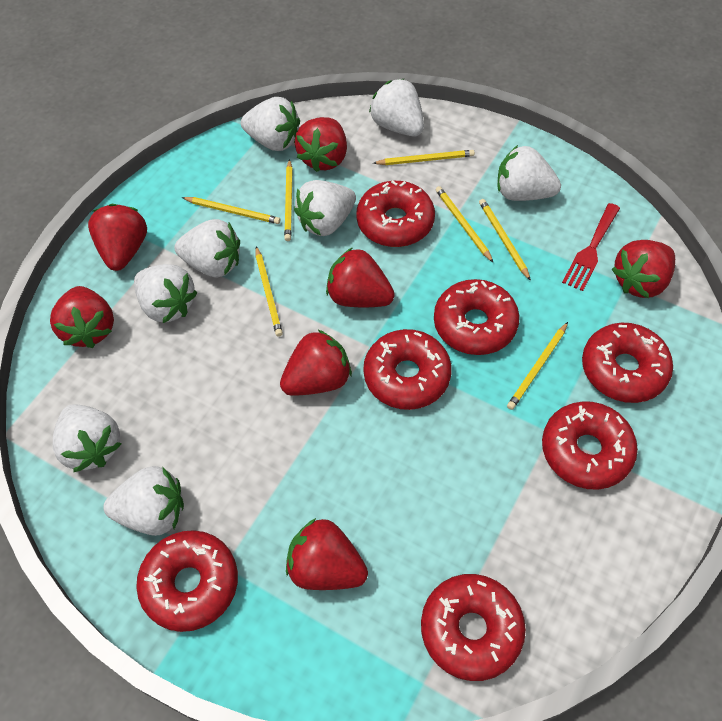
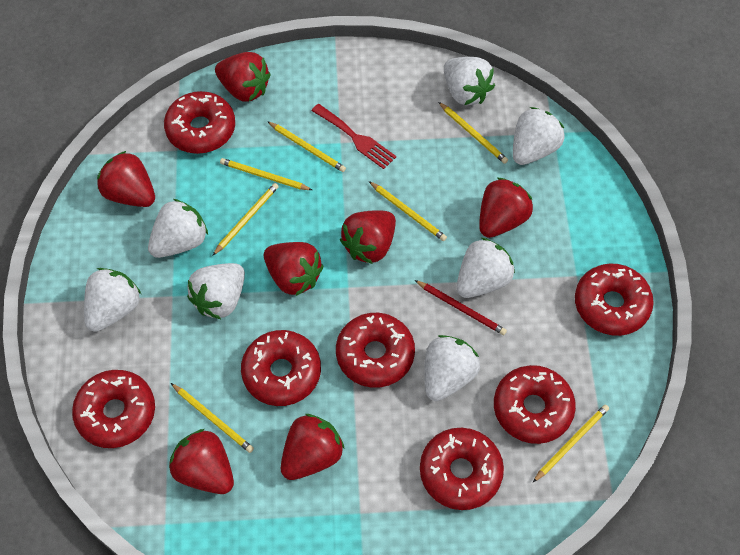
red pencil: 0 -> 1
white strawberry: 8 -> 7

